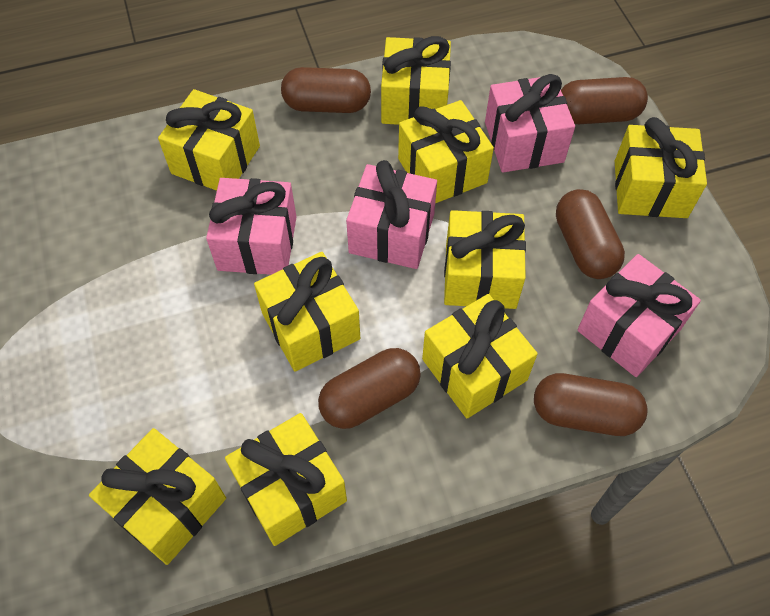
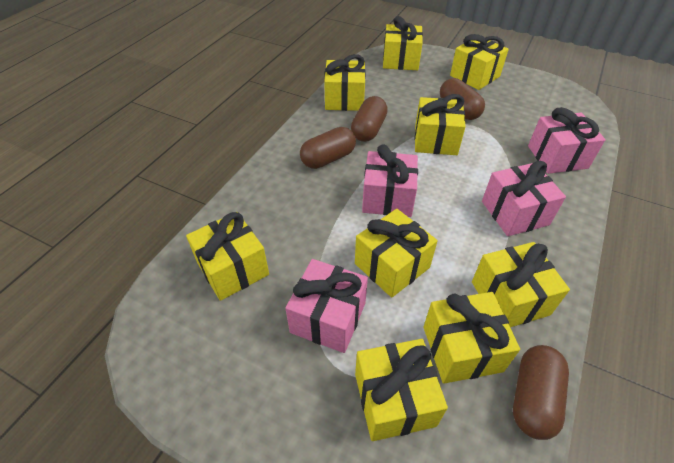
brown capsule: 5 -> 4

